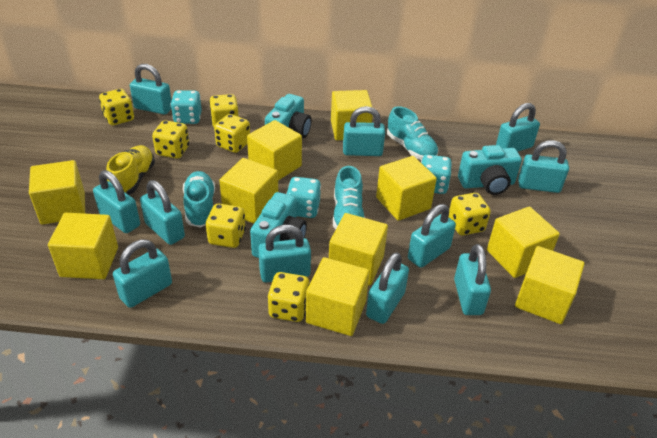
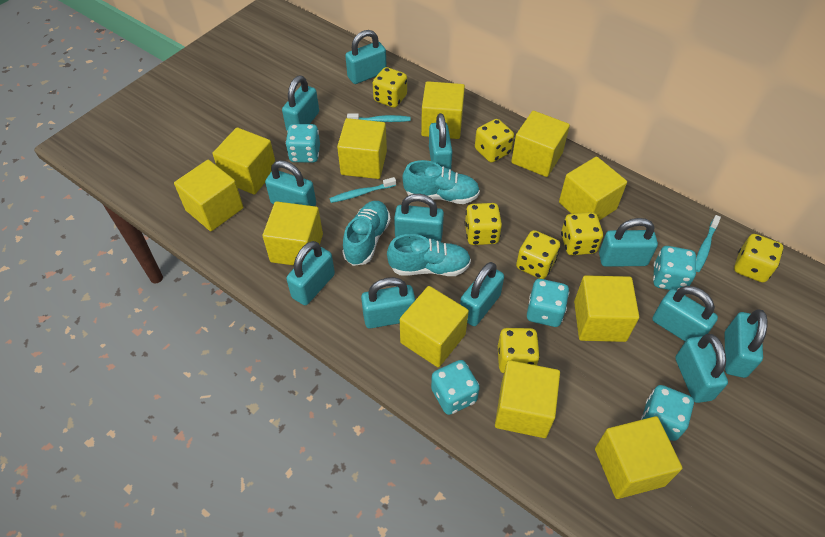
turquoise camera: 3 -> 0
turquoise dice: 3 -> 5
turquoise padlock: 11 -> 12
turquoise toothbrush: 0 -> 3
yellow cube: 10 -> 11
yellow shoe: 1 -> 0

